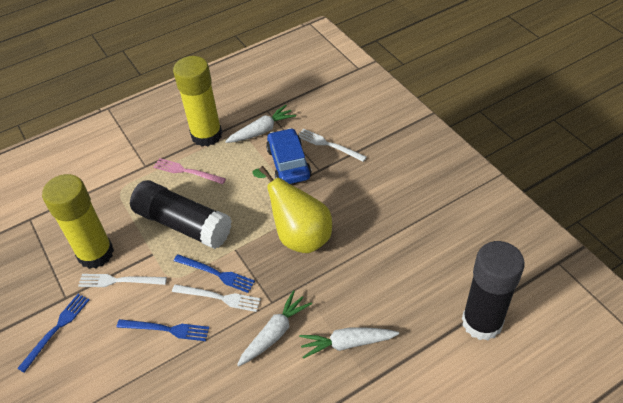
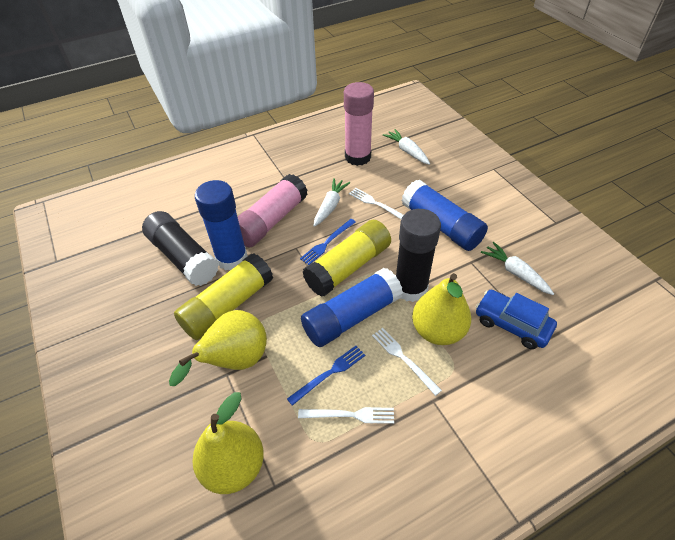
blue fork: 3 -> 2
blue glue stick: 0 -> 3
pink fork: 1 -> 0
pink glue stick: 0 -> 2
yellow pear: 1 -> 3

